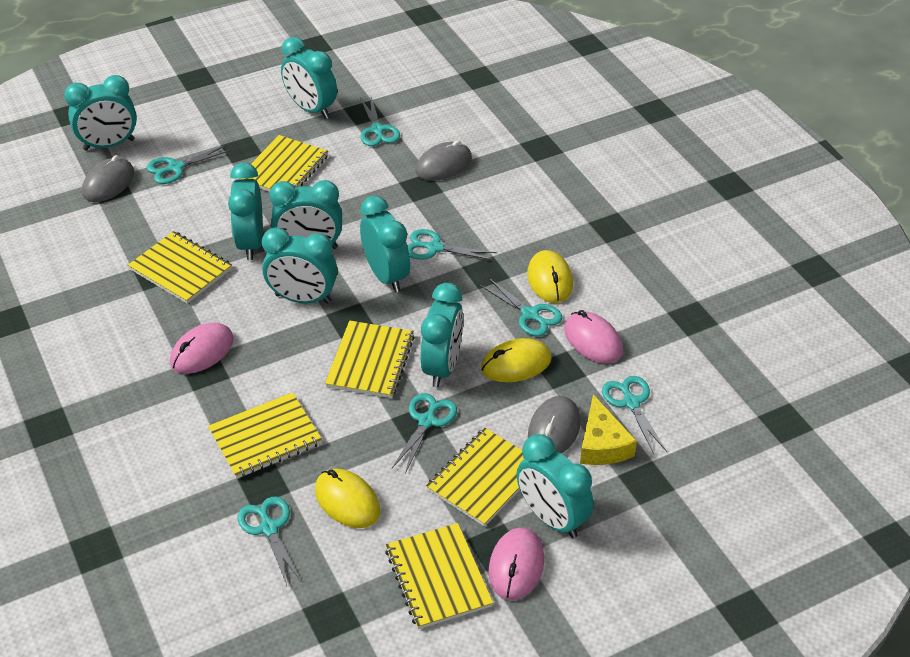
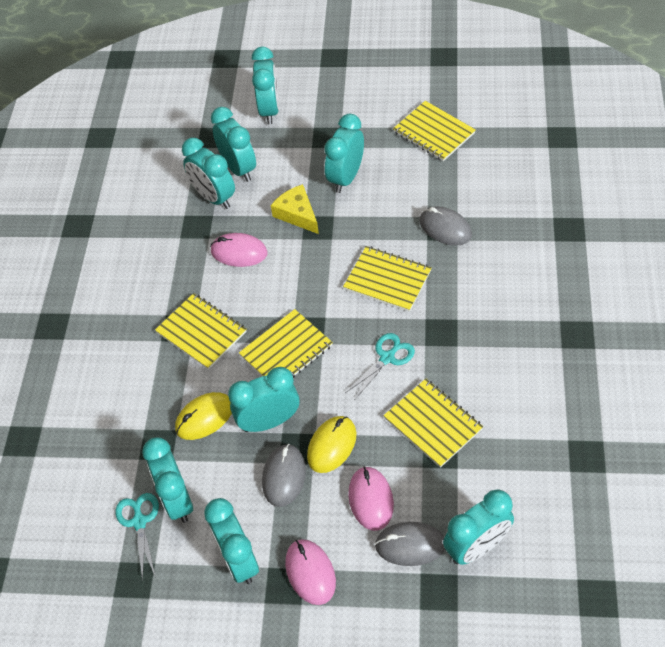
turquoise scissors: 7 -> 2
yellow mouse: 3 -> 2
yellow notebook: 6 -> 5

